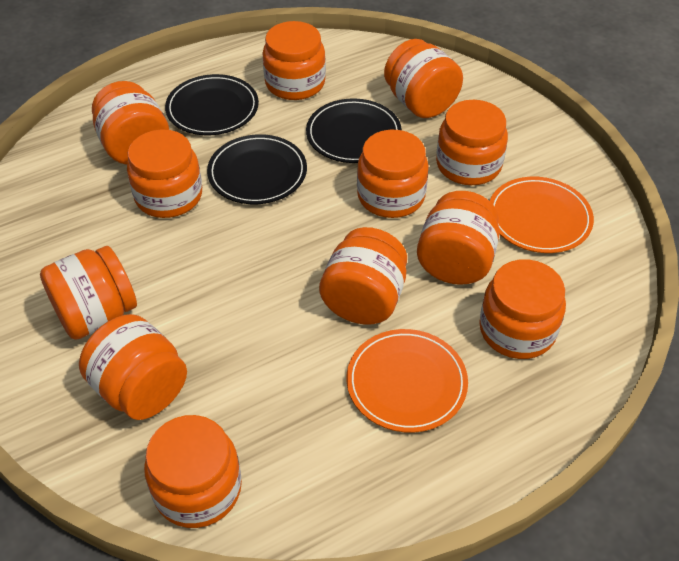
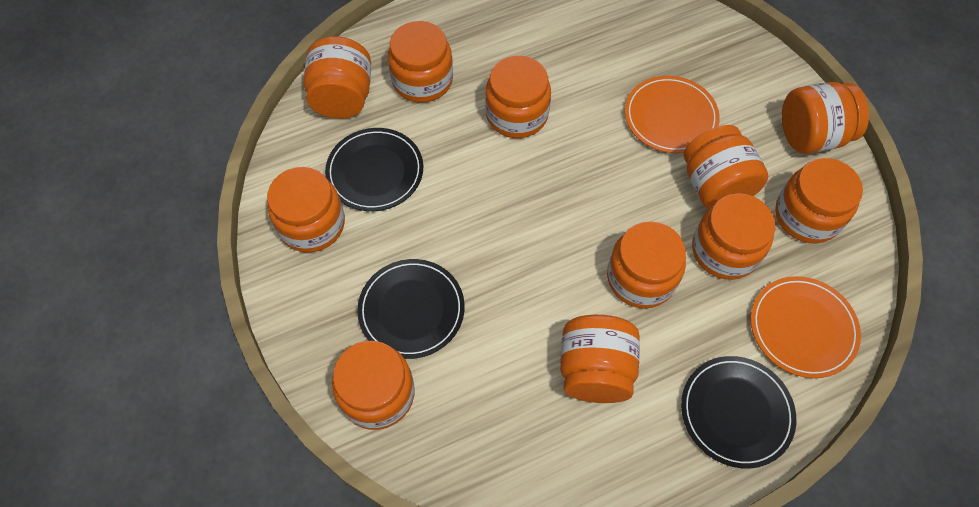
orange jar: 12 -> 11

